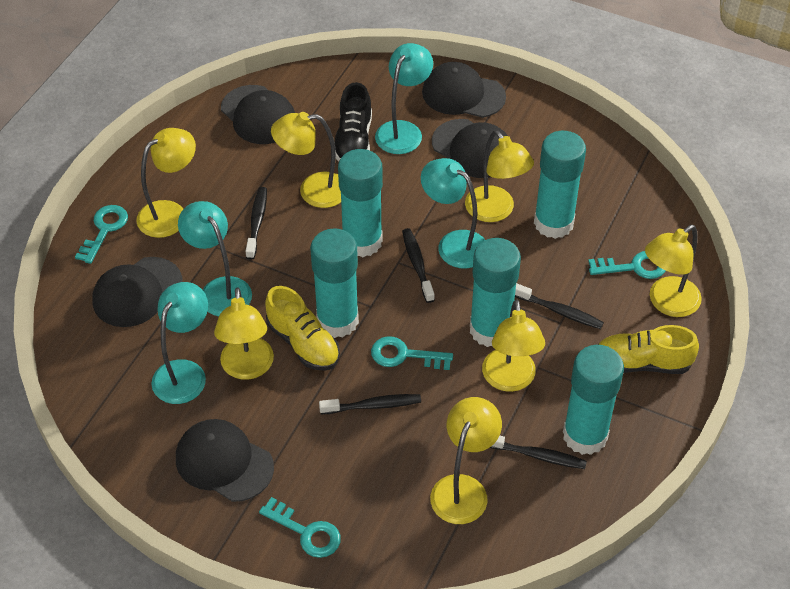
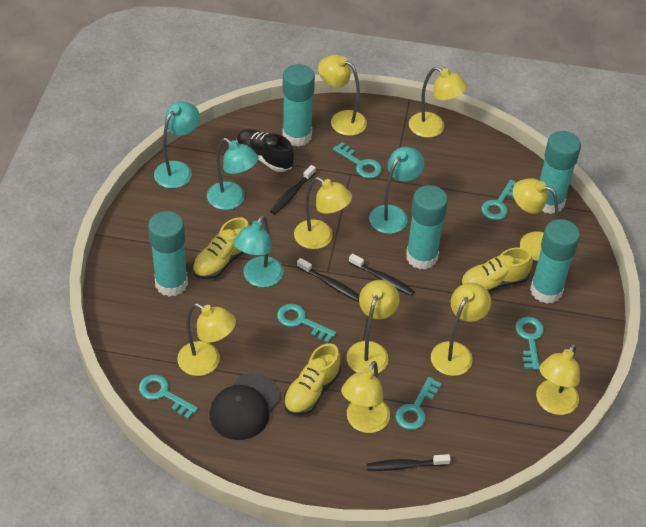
black cap: 5 -> 1
black toothbrush: 5 -> 4
turquoise key: 4 -> 6
yellow lamp: 7 -> 9
yellow shoe: 2 -> 3

